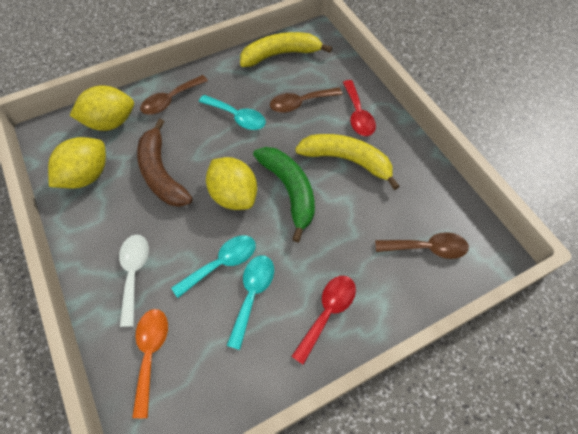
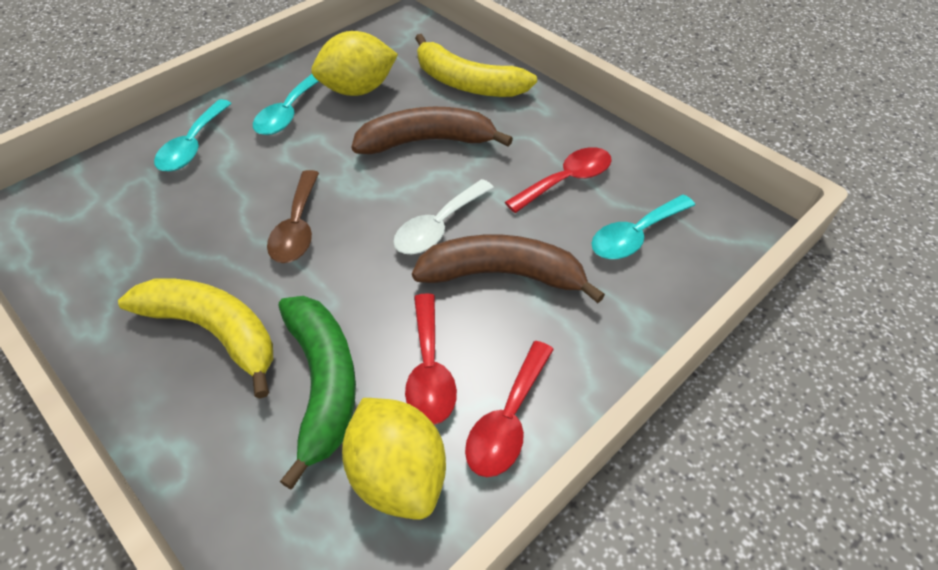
brown banana: 1 -> 2
brown spoon: 3 -> 1
orange spoon: 1 -> 0
red spoon: 2 -> 3
yellow lemon: 3 -> 2

